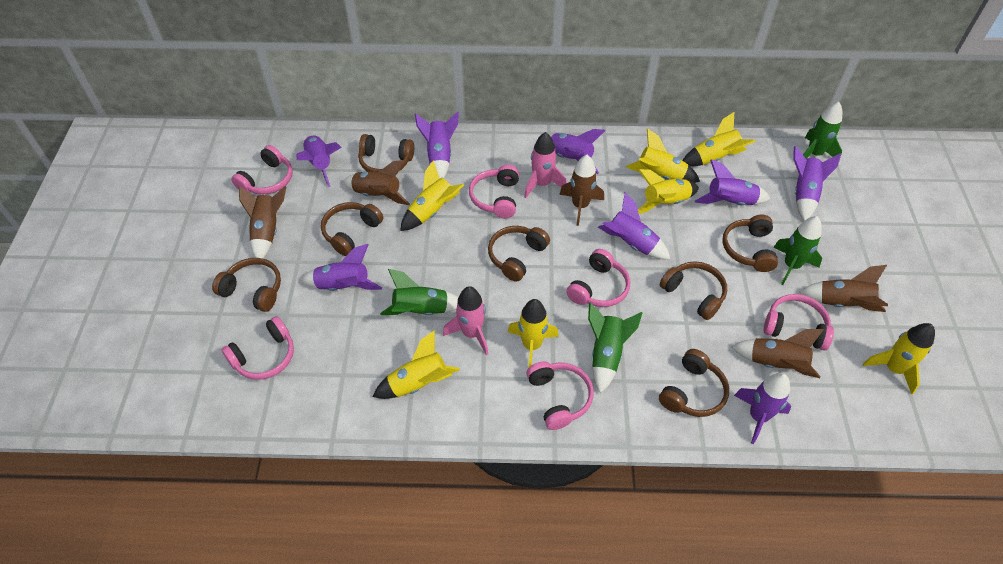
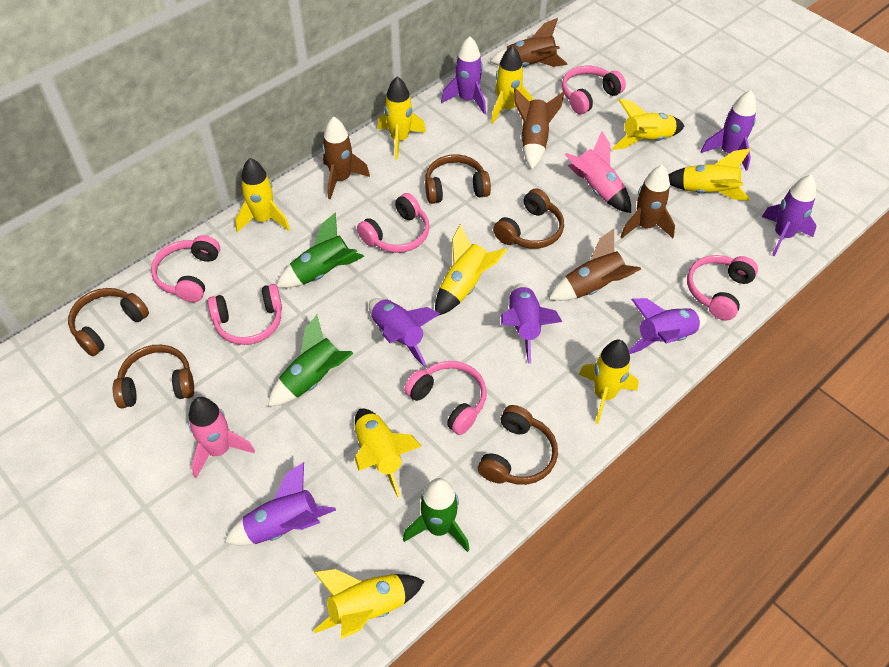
brown headphones: 7 -> 5
green rocket: 4 -> 3
purple rocket: 8 -> 7
yellow rocket: 7 -> 9

